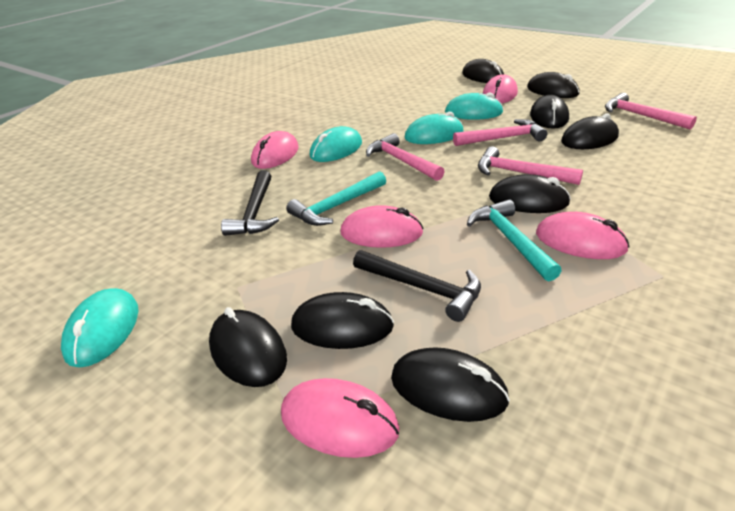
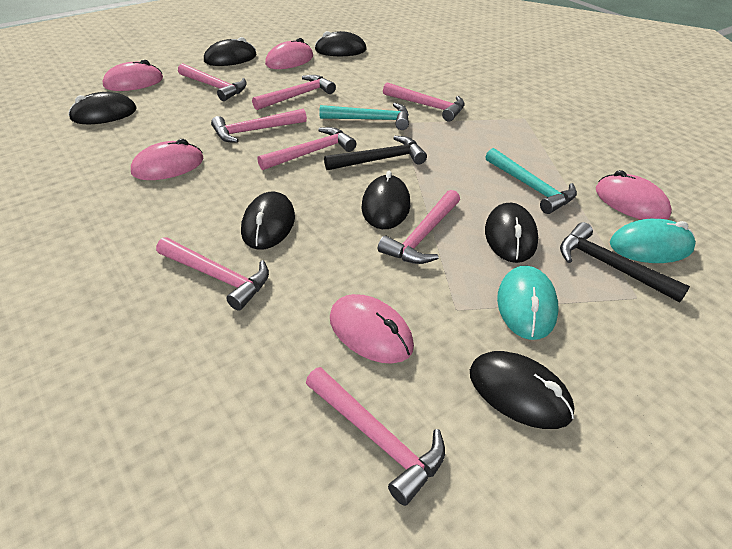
black mouse: 8 -> 7
pink hammer: 4 -> 8
turquoise mouse: 4 -> 2

